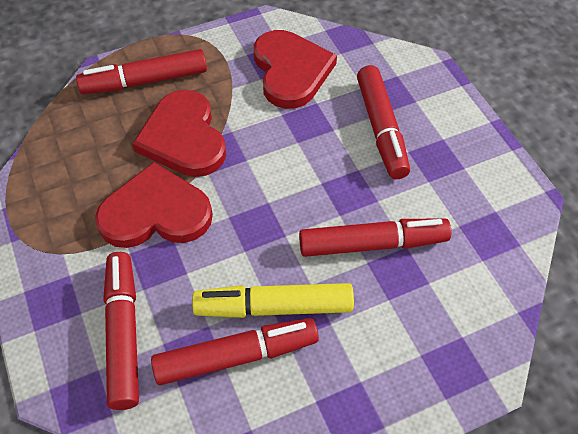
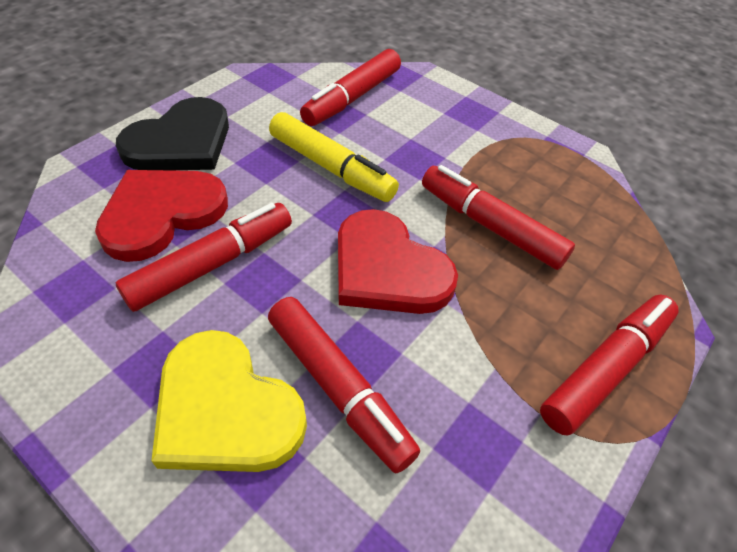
black heart: 0 -> 1
red heart: 3 -> 2
yellow heart: 0 -> 1

